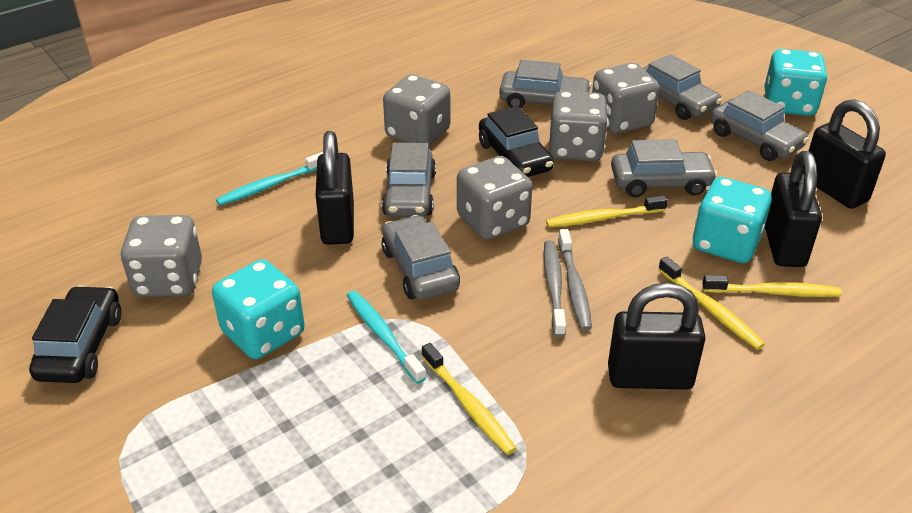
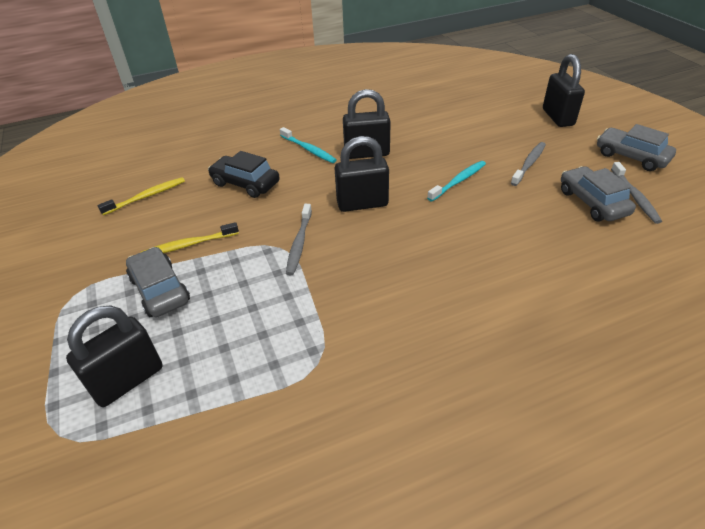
black car: 2 -> 1
grey car: 6 -> 3
grey dice: 5 -> 0
grey toothbrush: 2 -> 3
turquoise dice: 3 -> 0
yellow toothbrush: 4 -> 2

